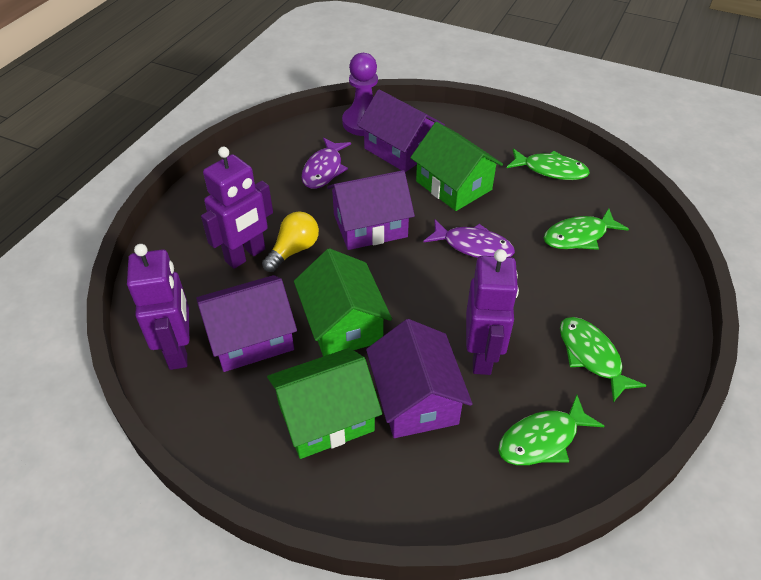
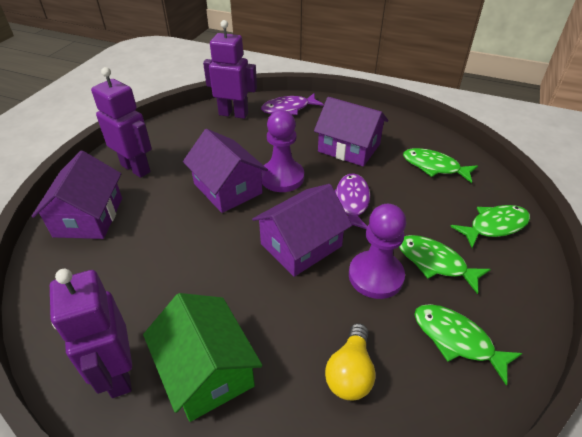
green house: 3 -> 1
purple pawn: 1 -> 2

